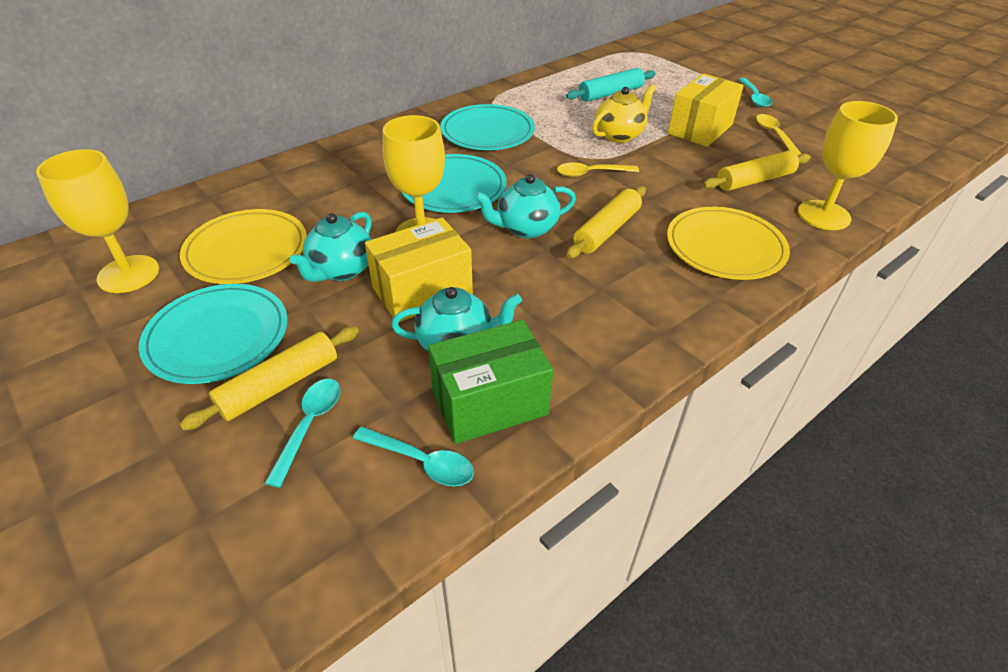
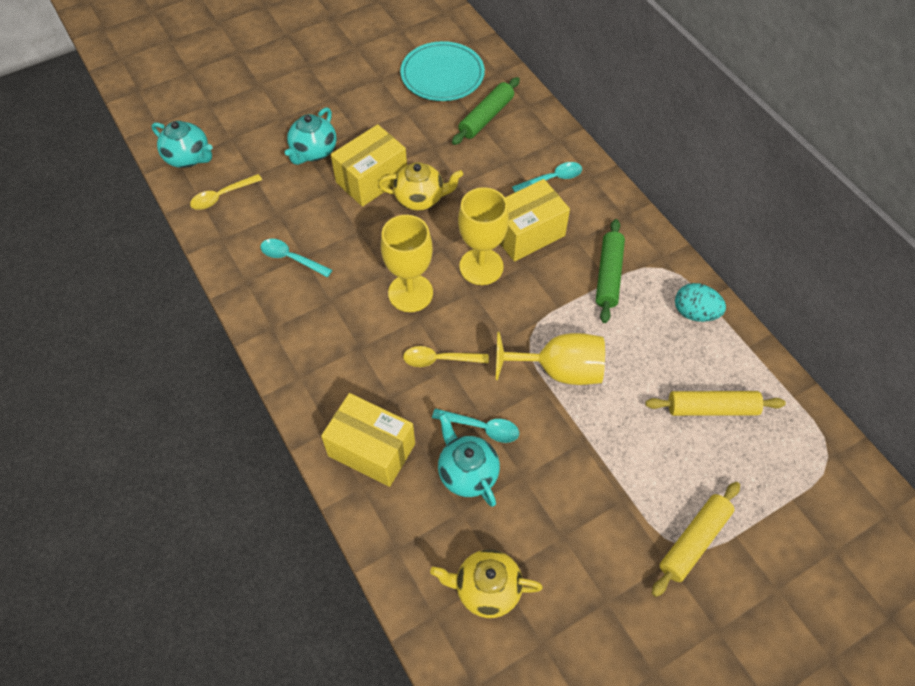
green box: 1 -> 0
green rolling pin: 0 -> 2
turquoise egg: 0 -> 1
turquoise plate: 3 -> 1
turquoise rolling pin: 1 -> 0
yellow box: 2 -> 3
yellow plate: 2 -> 0
yellow rolling pin: 3 -> 2
yellow teapot: 1 -> 2

